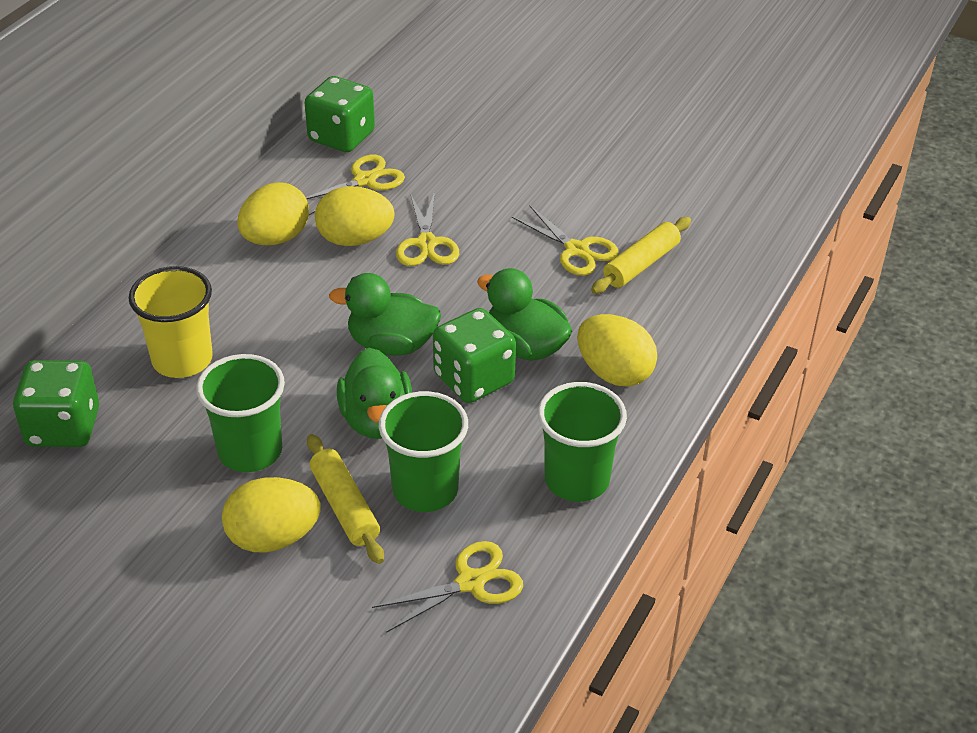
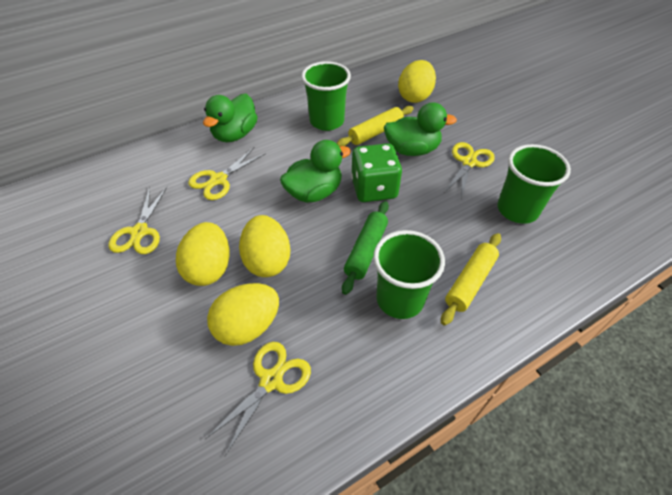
green dice: 3 -> 1
green rolling pin: 0 -> 1
yellow cup: 1 -> 0

